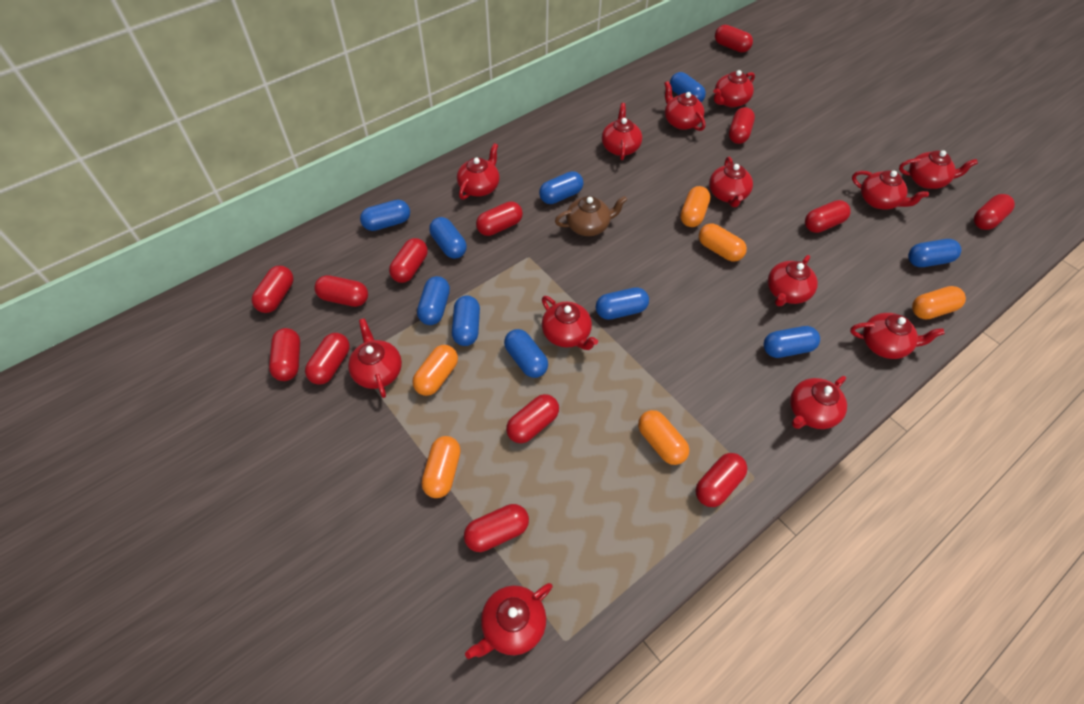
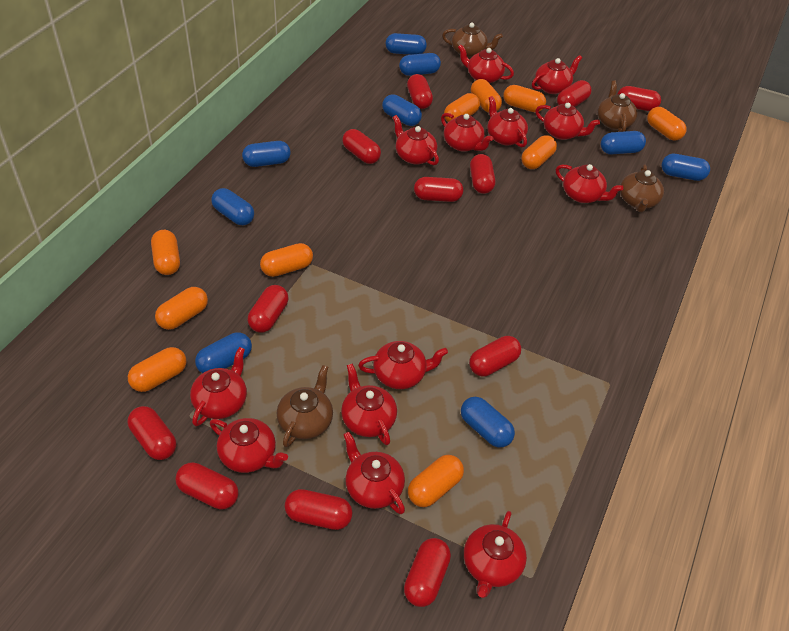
blue capsule: 10 -> 9
brown teapot: 1 -> 4
orange capsule: 6 -> 10
red capsule: 13 -> 12

